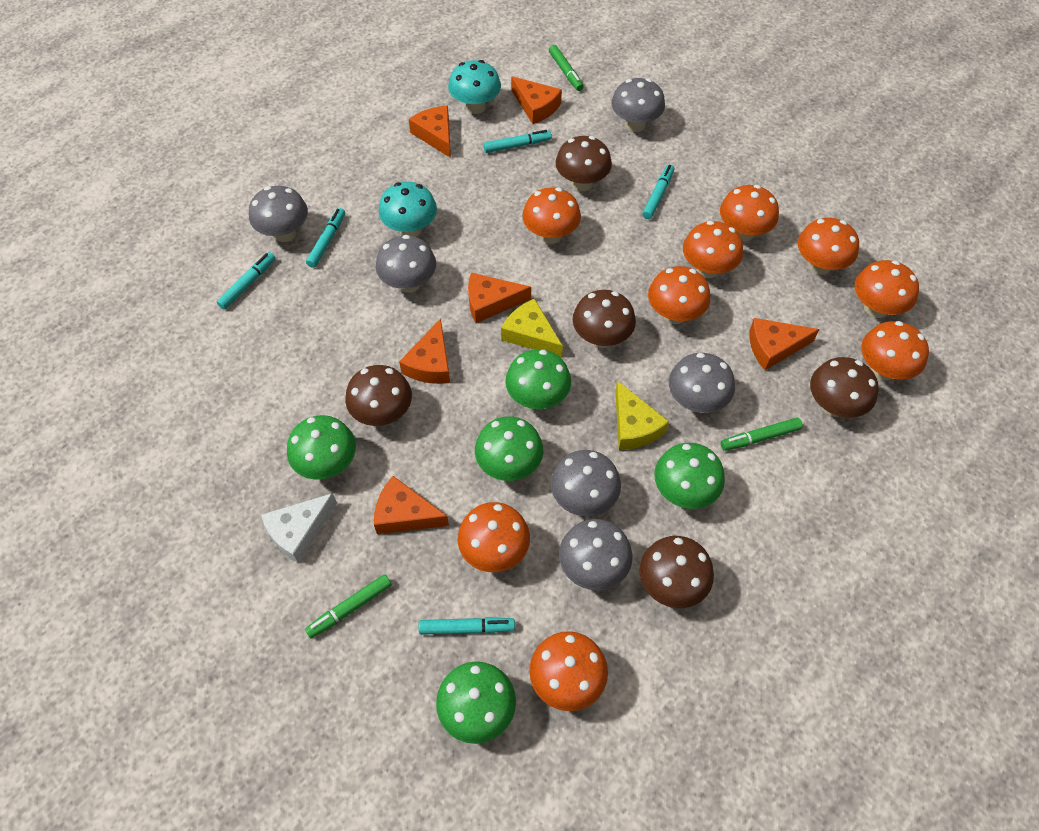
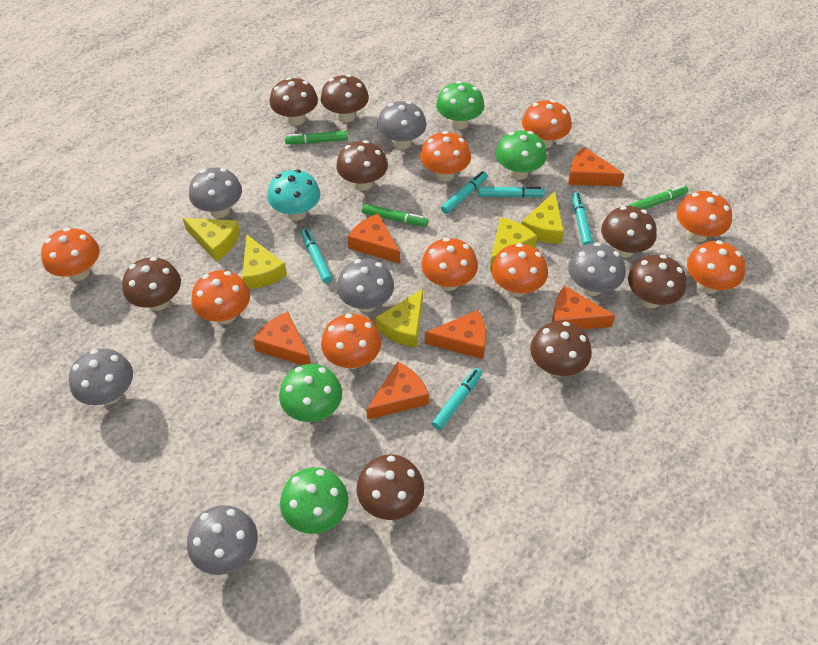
brown mushroom: 5 -> 8
green mushroom: 5 -> 4
turquoise mushroom: 2 -> 1
white cheese: 1 -> 0
yellow cheese: 2 -> 5

